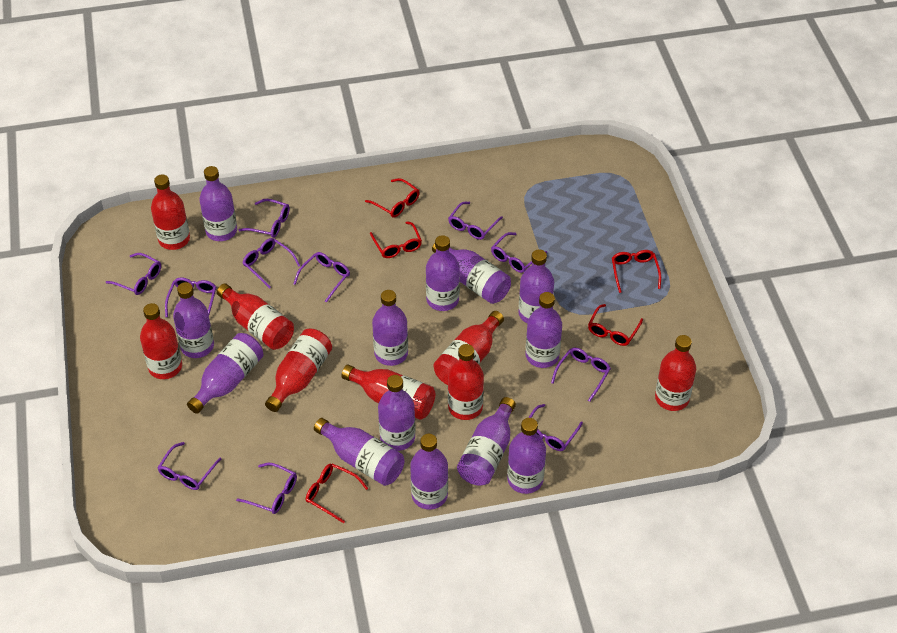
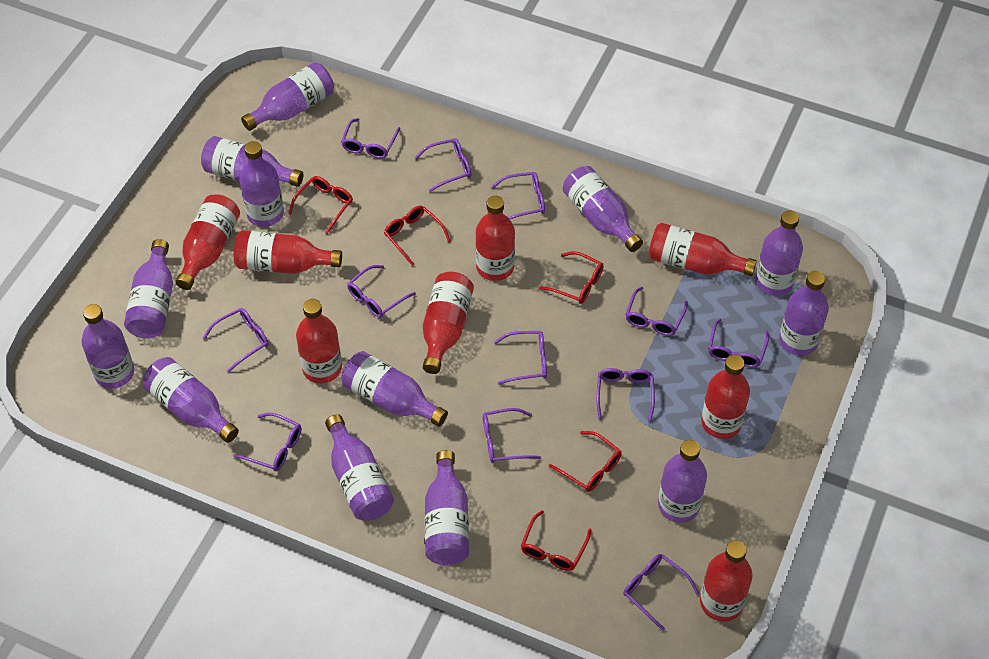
purple glasses: 11 -> 12

